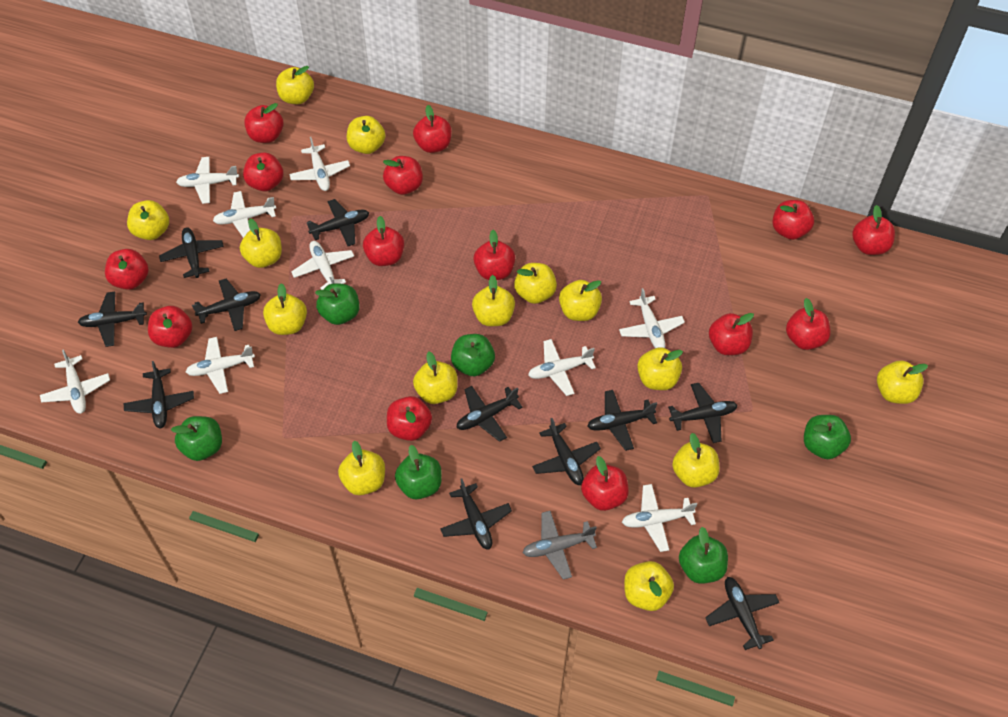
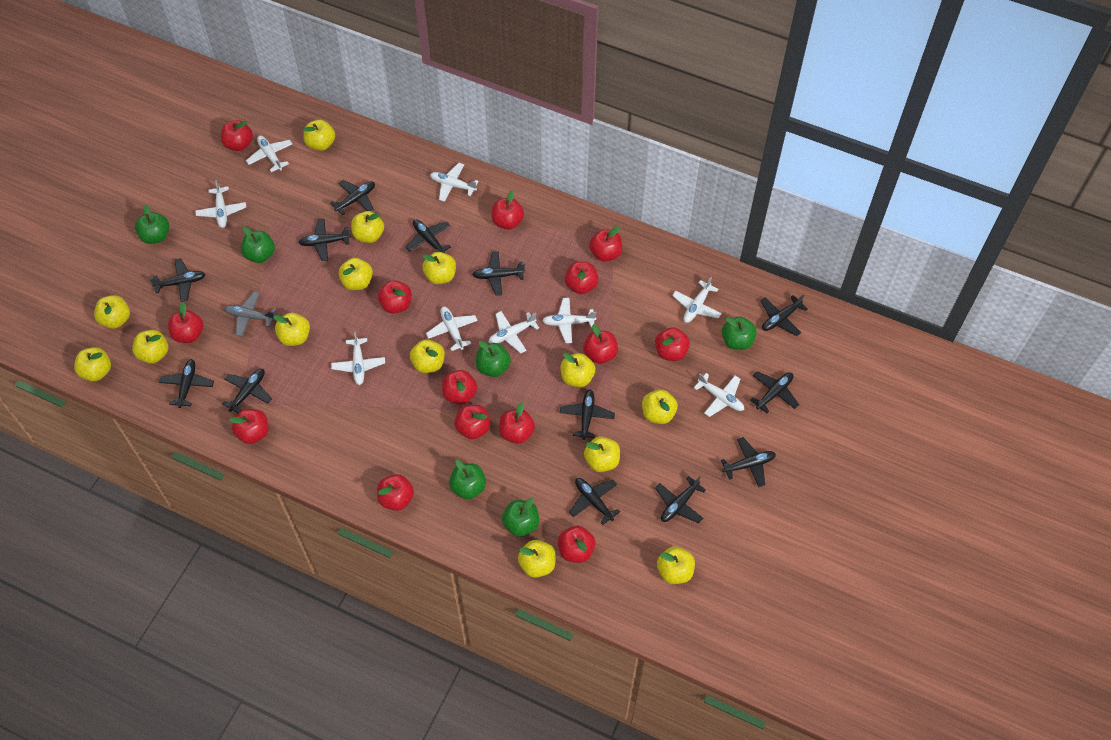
black plane: 11 -> 13

